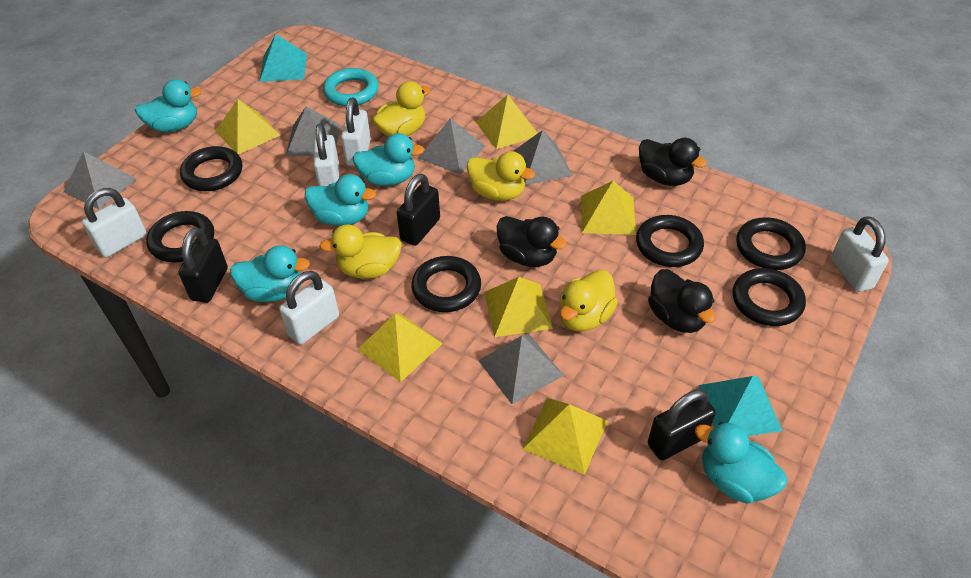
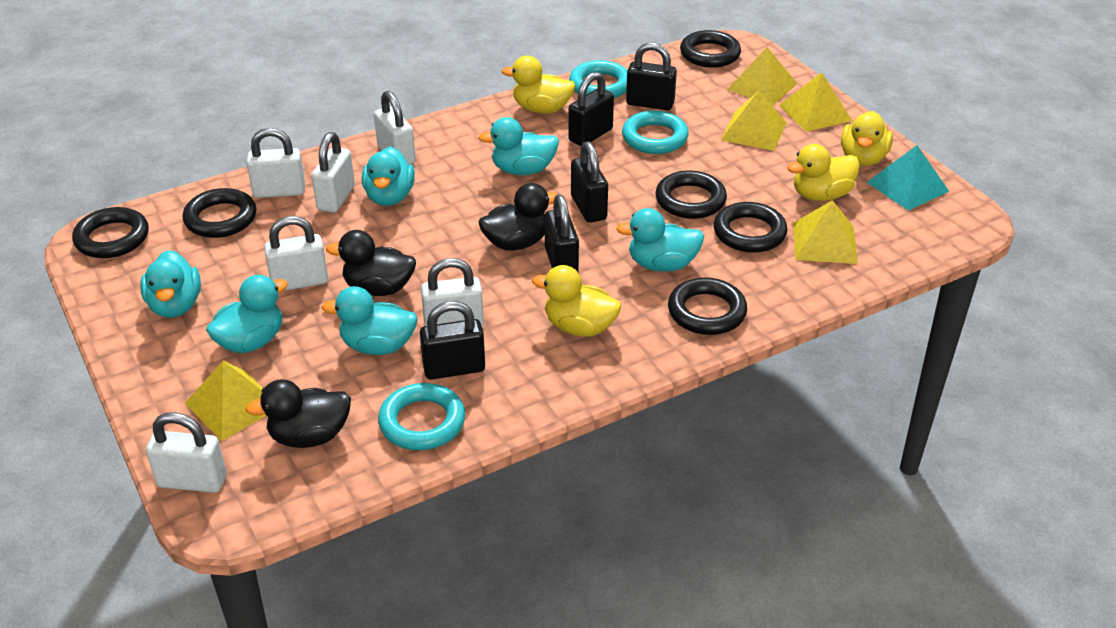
black padlock: 3 -> 5
grey pyramid: 5 -> 0
turquoise duck: 5 -> 6
turquoise pyramid: 2 -> 1
turquoise ring: 1 -> 3
white padlock: 5 -> 6
yellow pyramid: 6 -> 5

